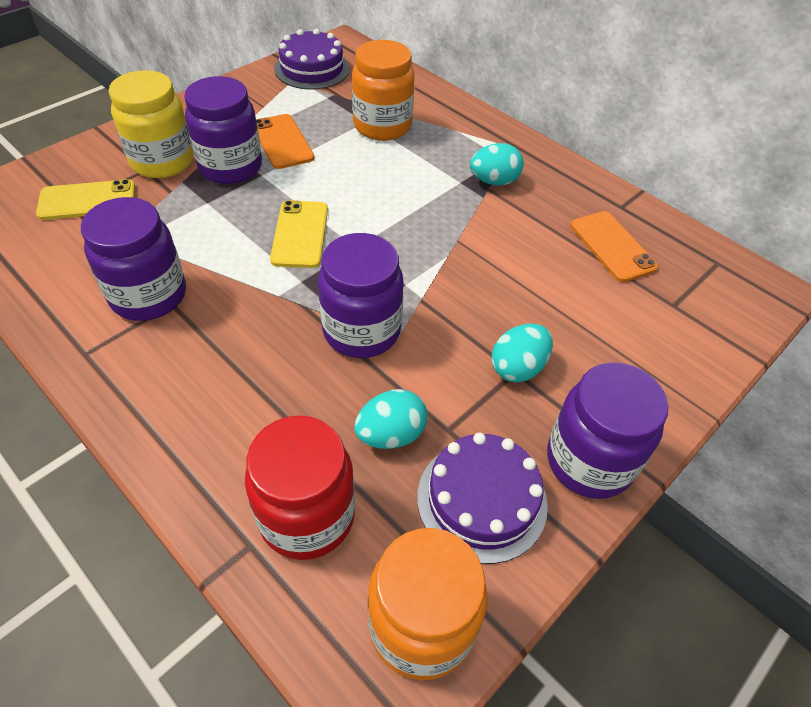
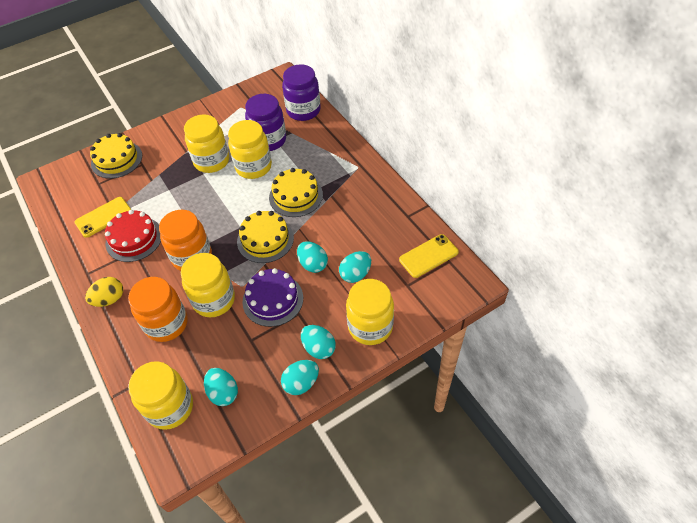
orange phone: 2 -> 0
purple cake: 2 -> 1
purple jar: 4 -> 2
red cake: 0 -> 1
red jar: 1 -> 0
turquoise egg: 3 -> 5
yellow cake: 0 -> 3
yellow egg: 0 -> 1
yellow jar: 1 -> 5

